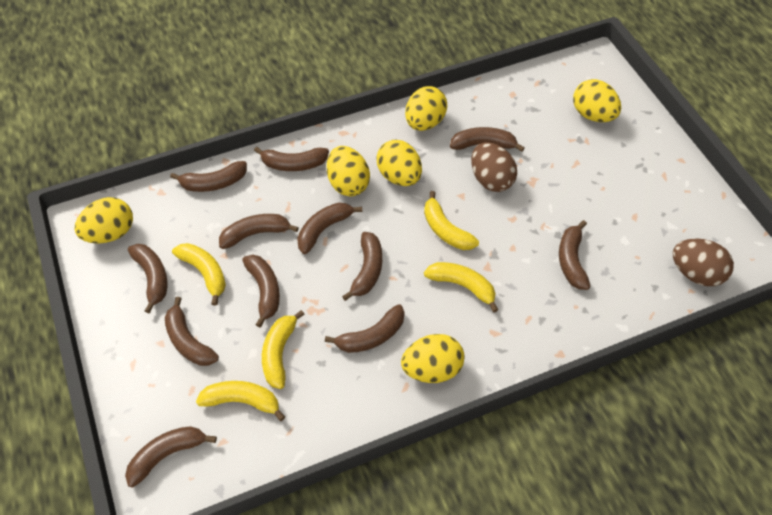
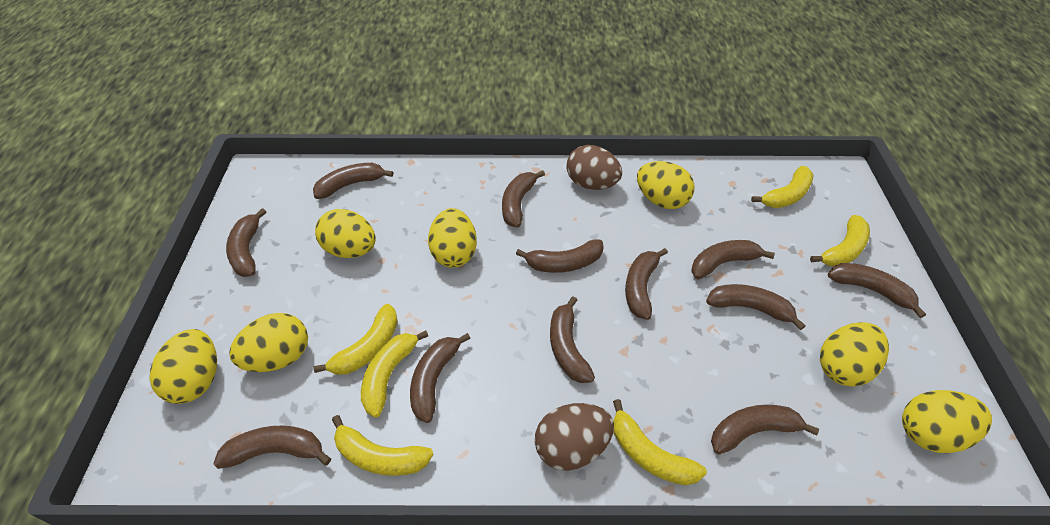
yellow banana: 5 -> 6
yellow egg: 6 -> 7

